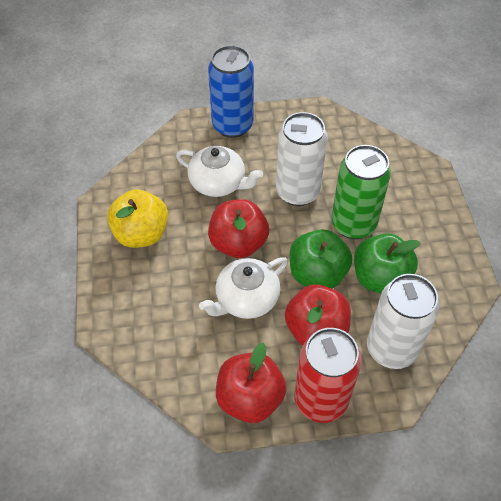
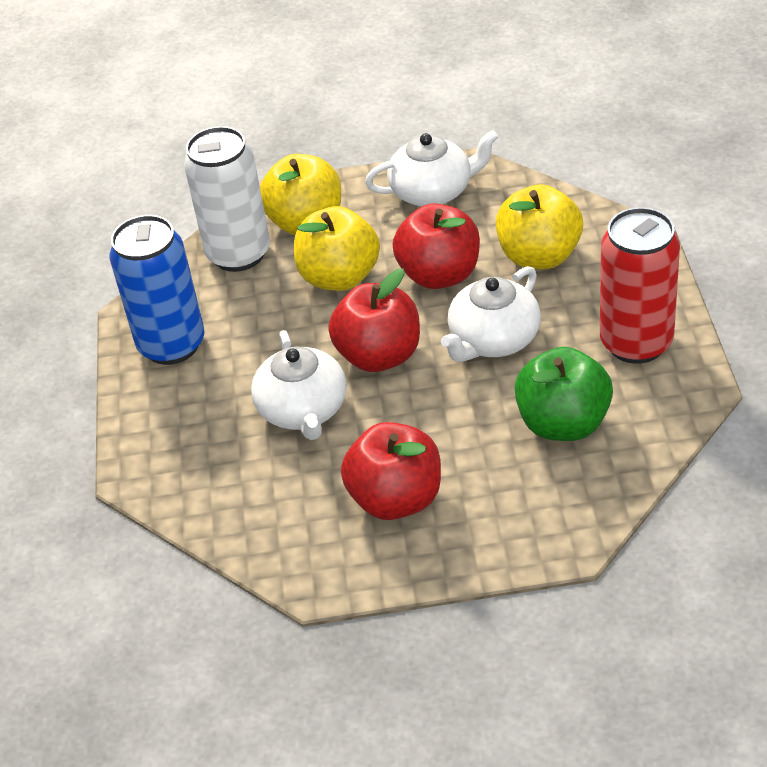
green apple: 2 -> 1
green can: 1 -> 0
white can: 2 -> 1
white teapot: 2 -> 3
yellow apple: 1 -> 3

